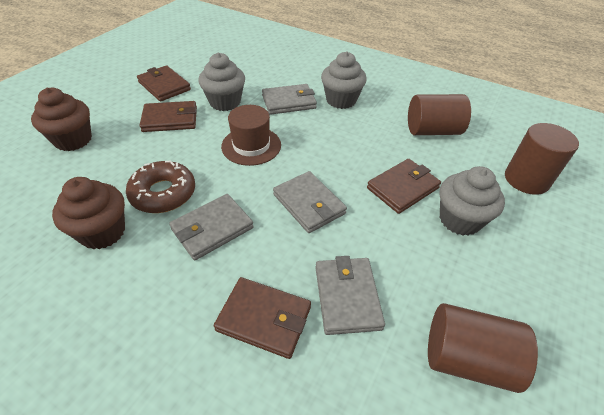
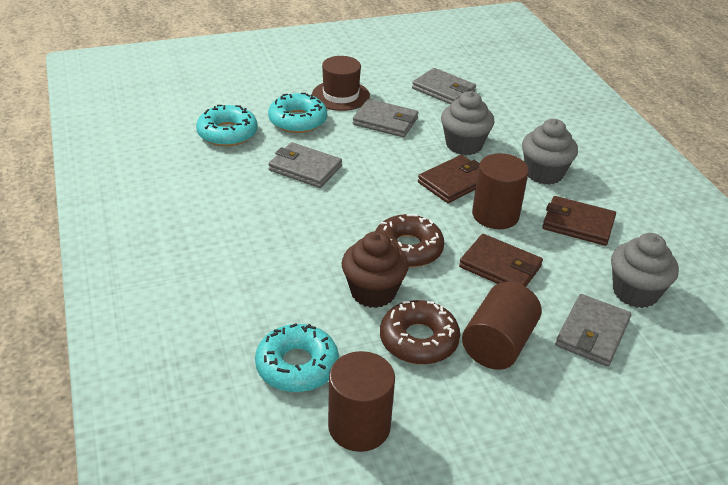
brown cupcake: 2 -> 1
brown donut: 1 -> 2
brown wallet: 4 -> 3
turquoise donut: 0 -> 3

